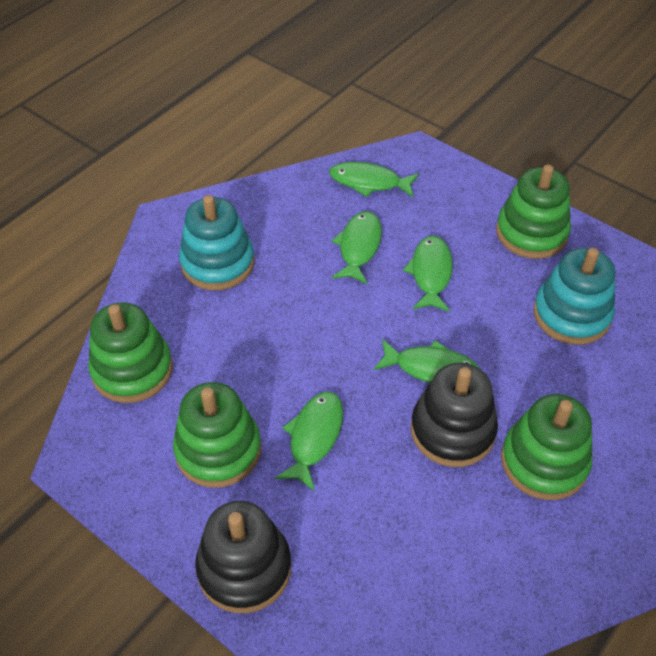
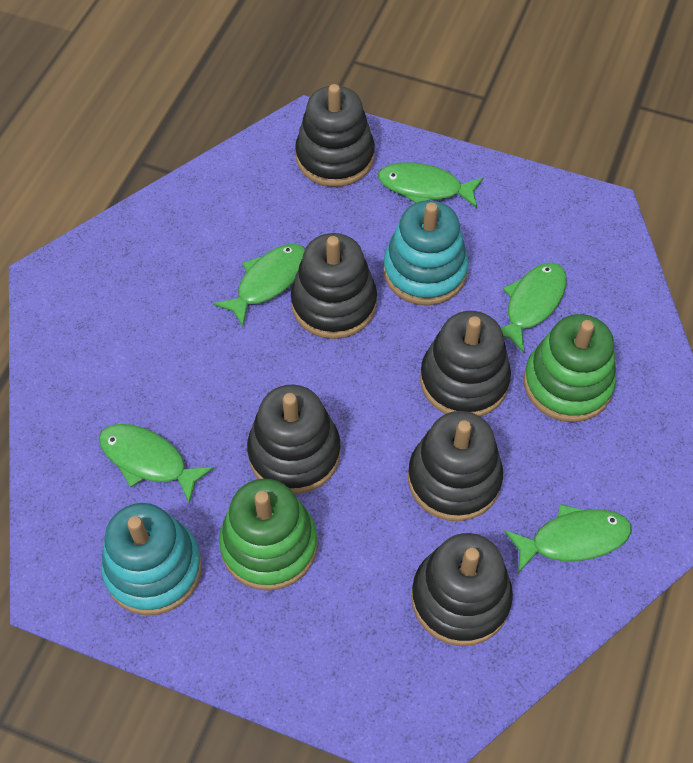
black stacking toy: 2 -> 6
green stacking toy: 4 -> 2

